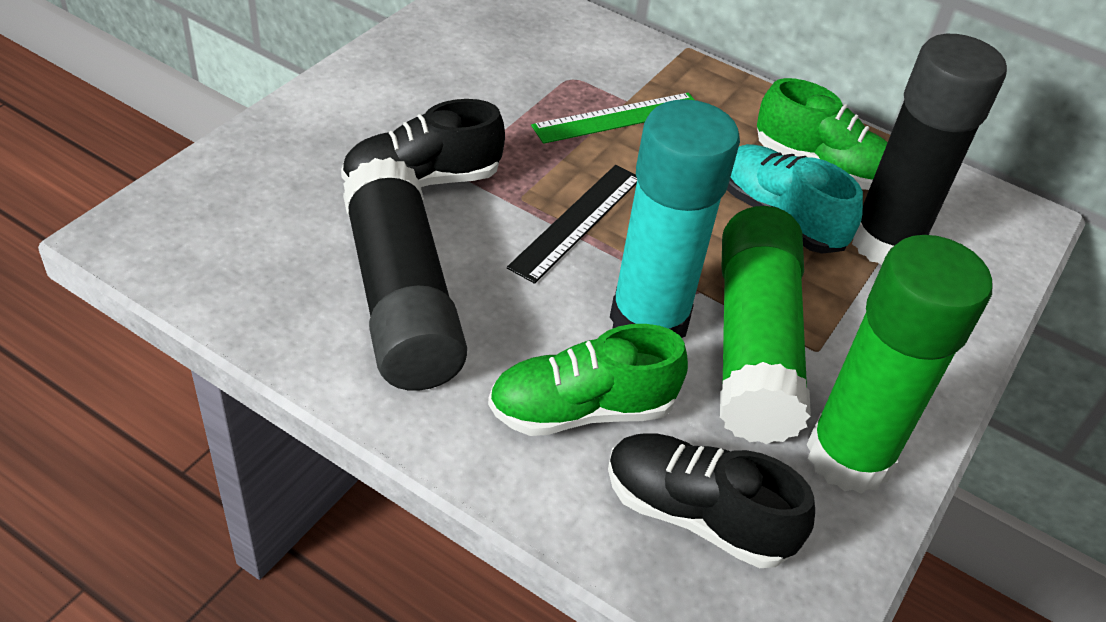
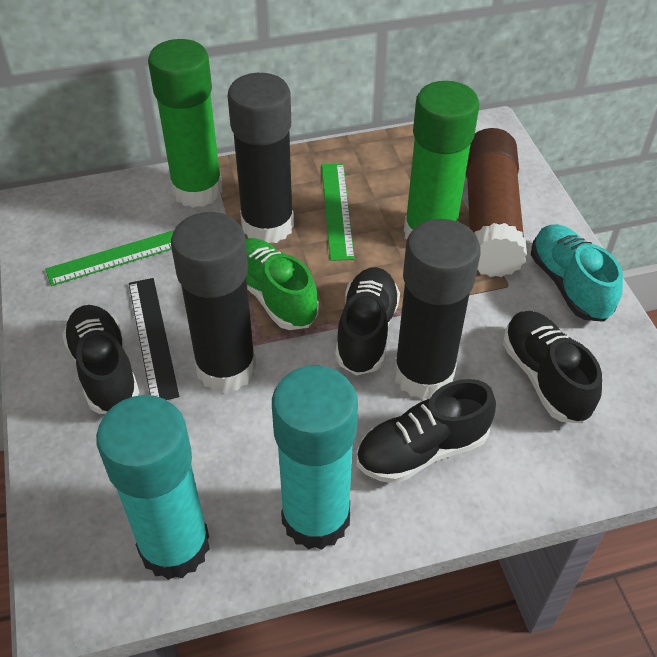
black glue stick: 2 -> 3
black shoe: 2 -> 4
brown glue stick: 0 -> 1
green ruler: 1 -> 2
green shoe: 2 -> 1
turquoise glue stick: 1 -> 2

